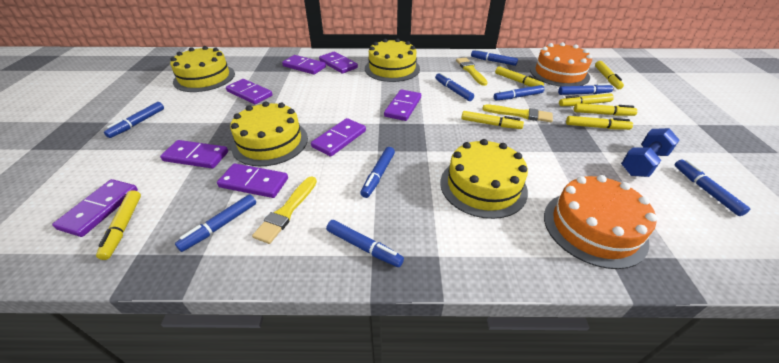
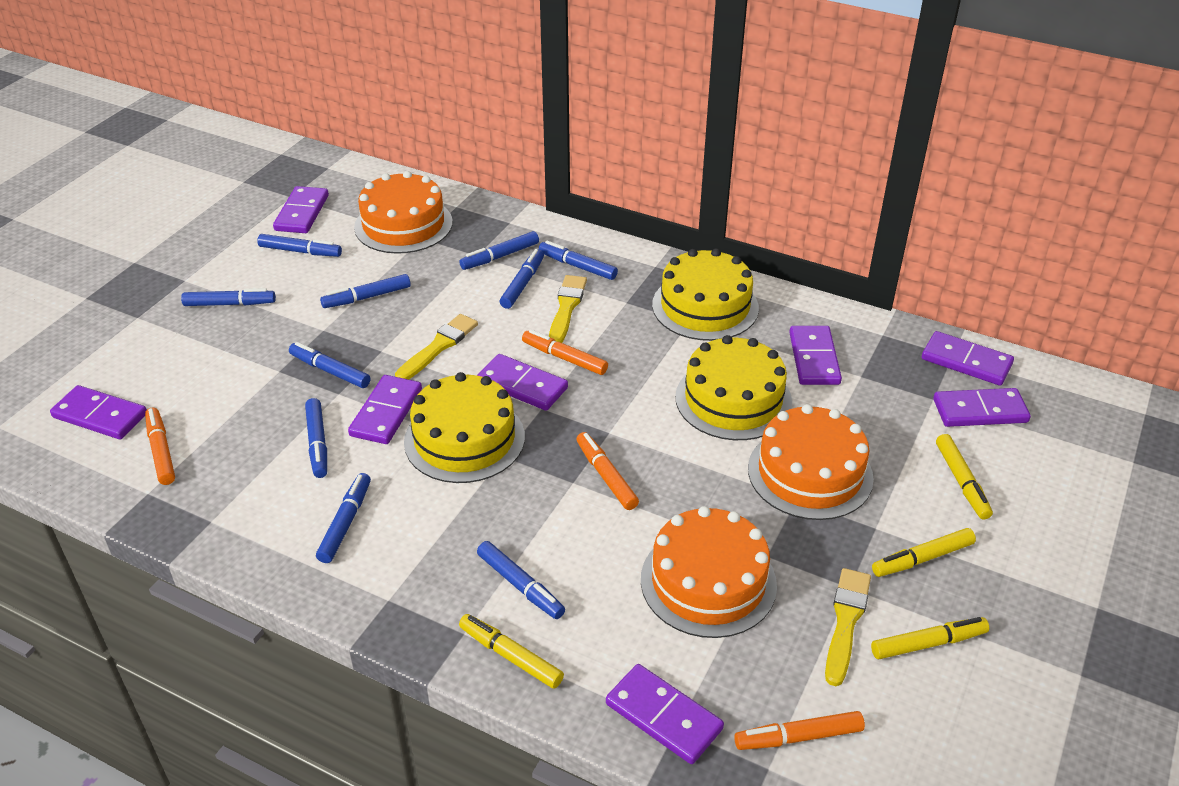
blue dumbbell: 1 -> 0
blue marker: 9 -> 10
orange cake: 2 -> 3
orange marker: 0 -> 4
yellow cake: 4 -> 3
yellow marker: 7 -> 4

